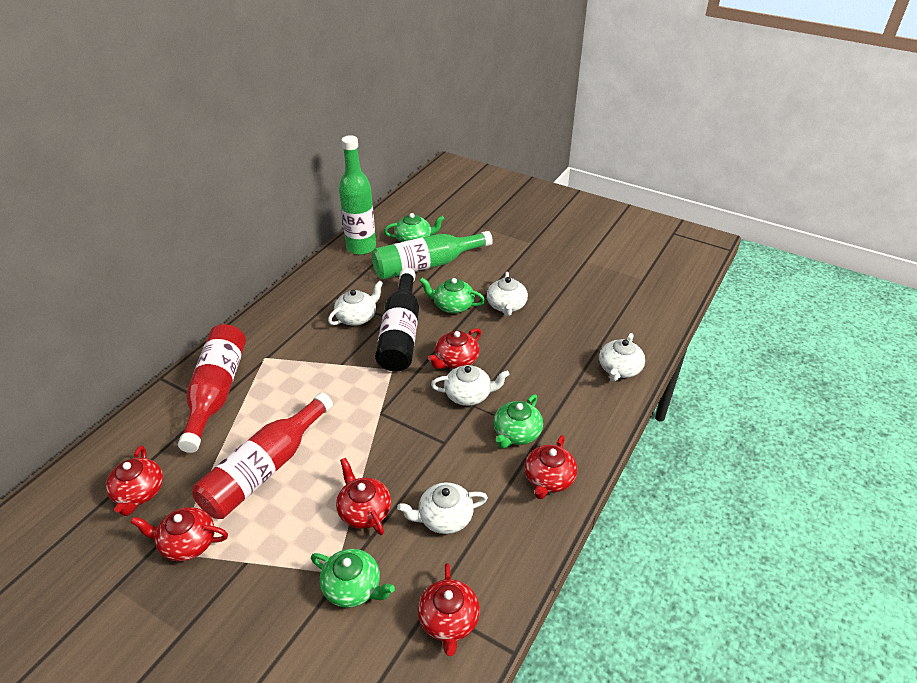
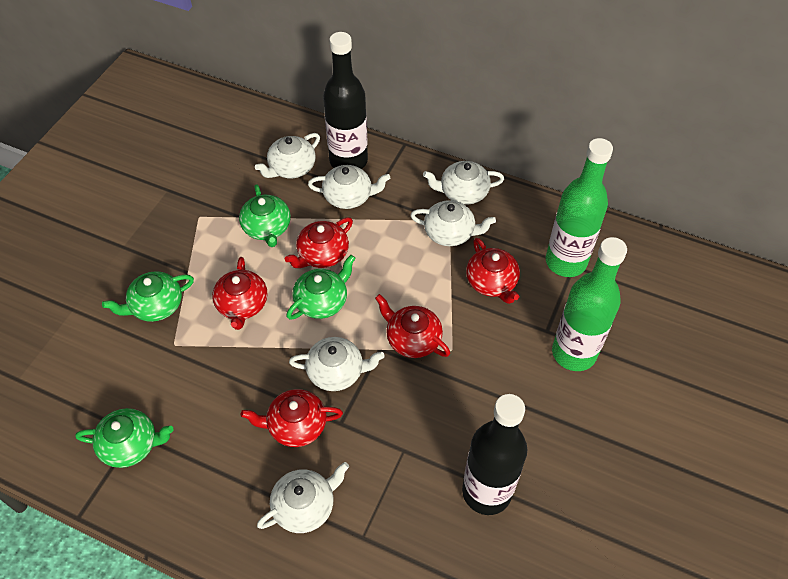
black bottle: 1 -> 2
red bottle: 2 -> 0
red teapot: 6 -> 5
white teapot: 5 -> 6

